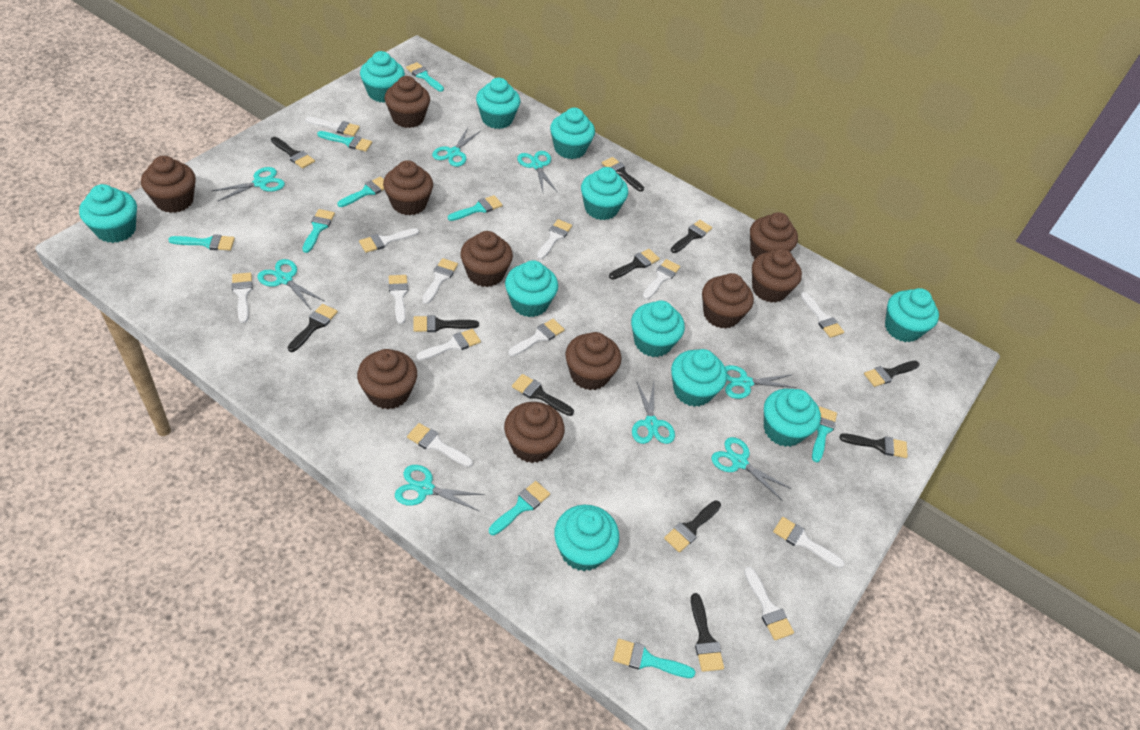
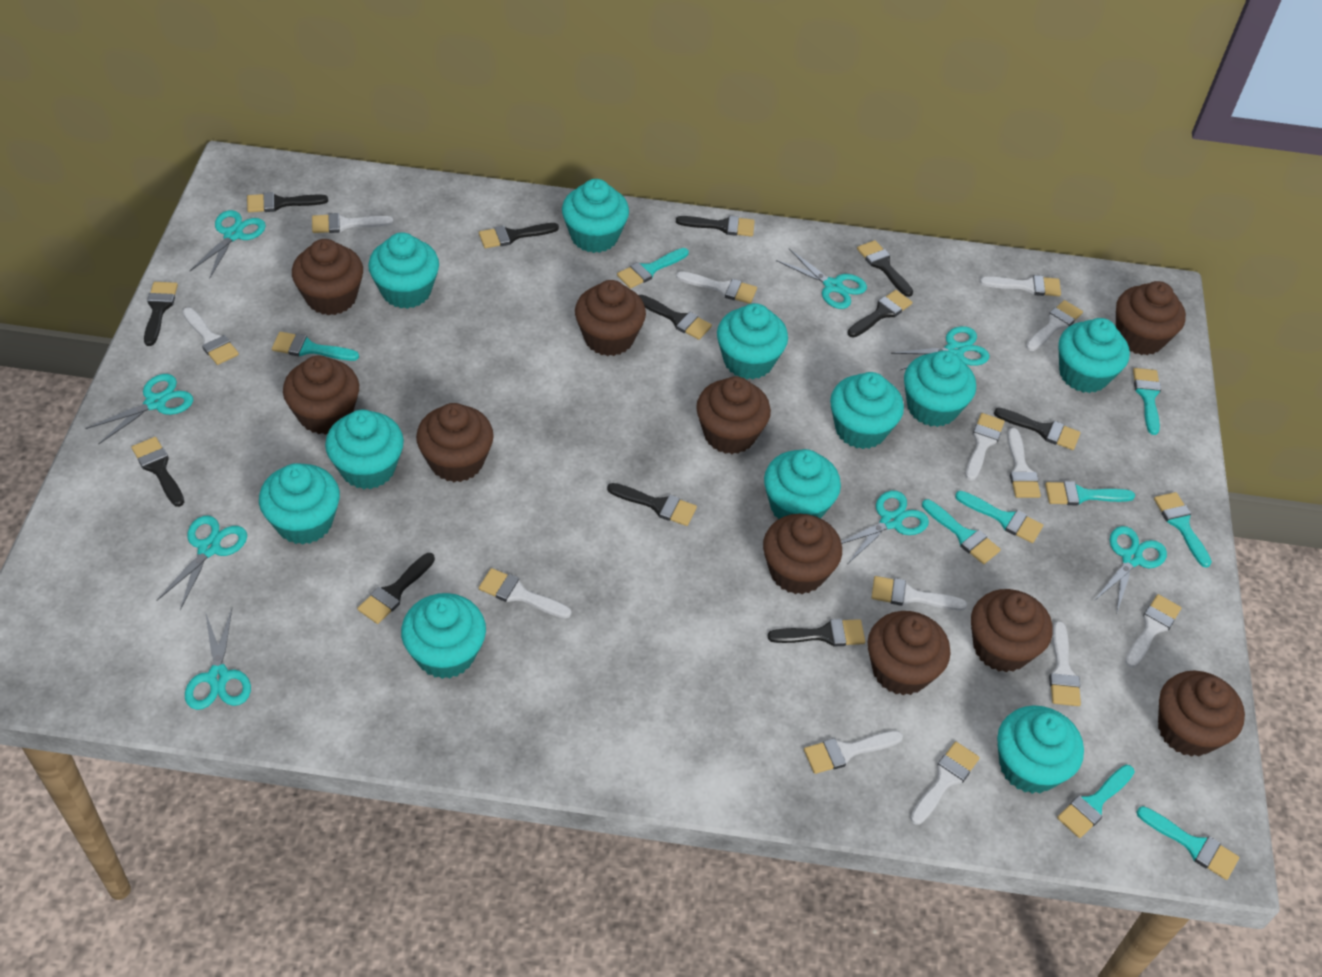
black brush: 11 -> 12

